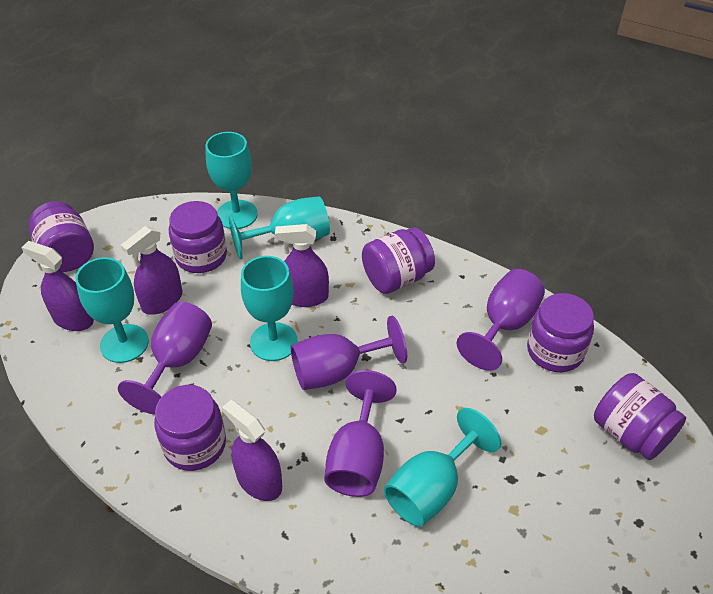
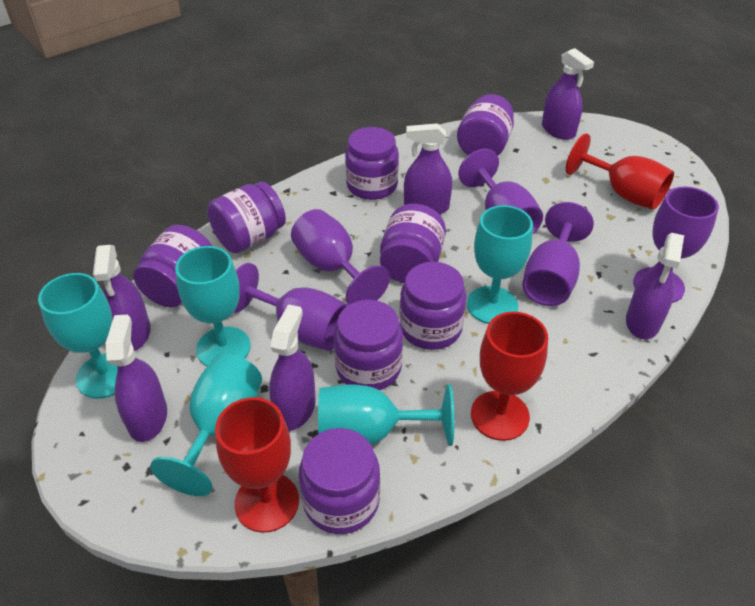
purple goblet: 4 -> 5
purple jar: 6 -> 8
purple spray bottle: 4 -> 6
red goblet: 0 -> 3

